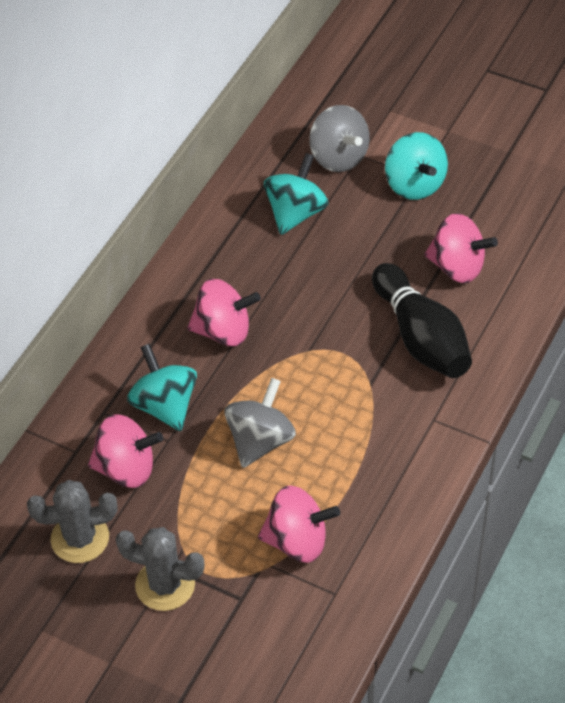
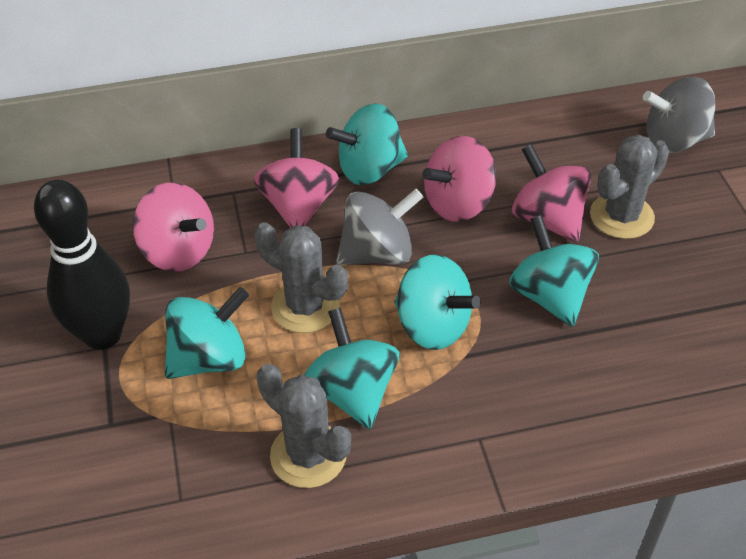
grey cactus: 2 -> 3
turquoise spinning top: 3 -> 5

